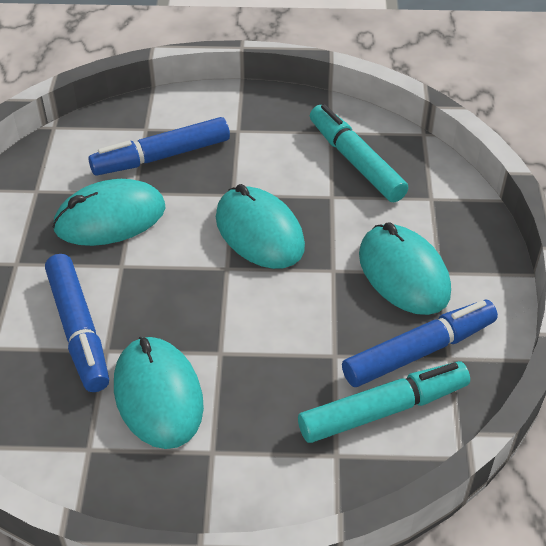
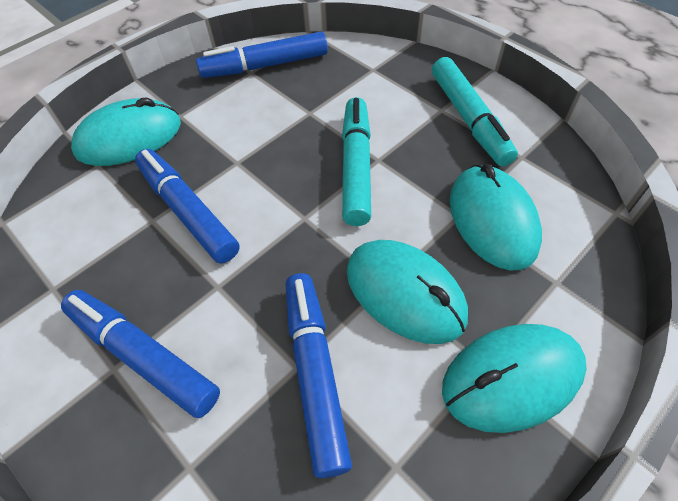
blue marker: 3 -> 4

